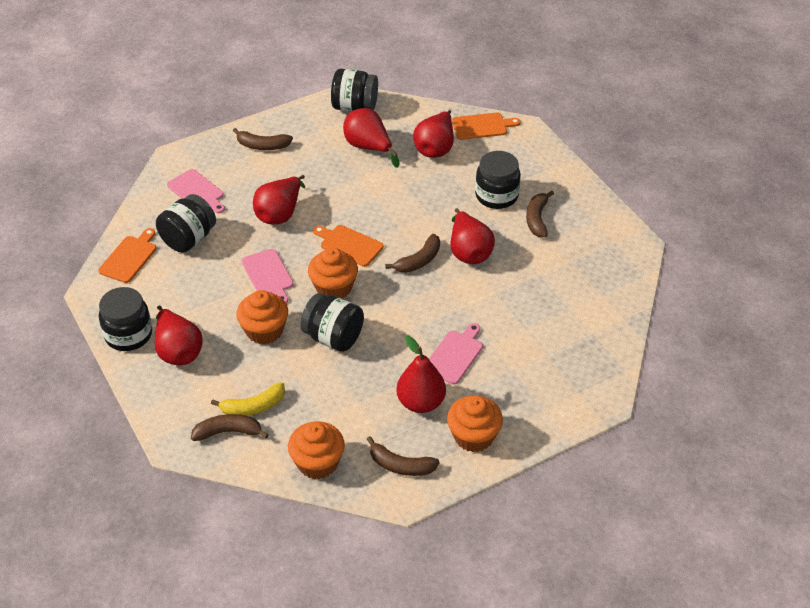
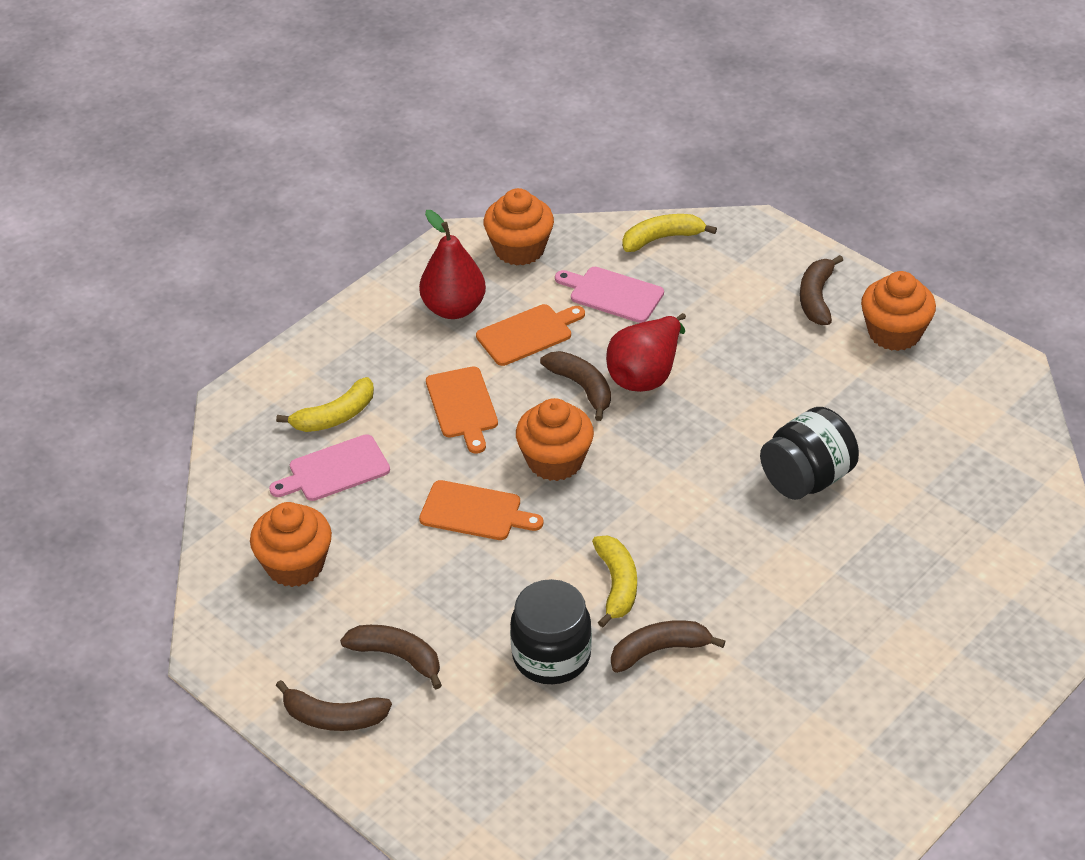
black jar: 5 -> 2
pink cutting board: 3 -> 2
red pear: 6 -> 2
yellow banana: 1 -> 3

